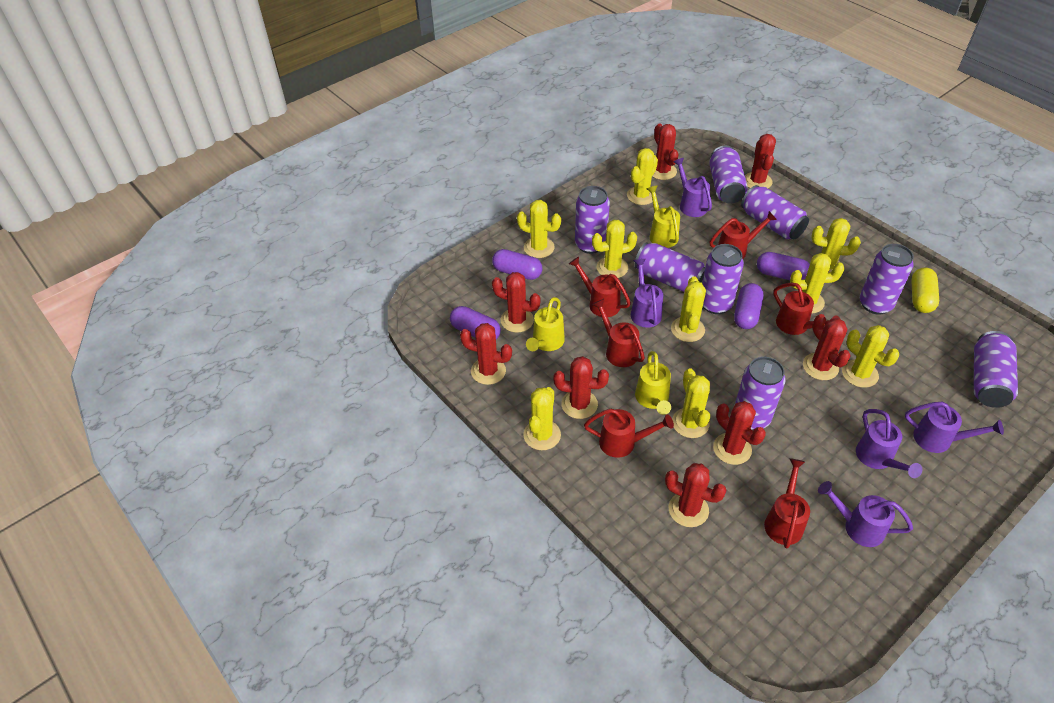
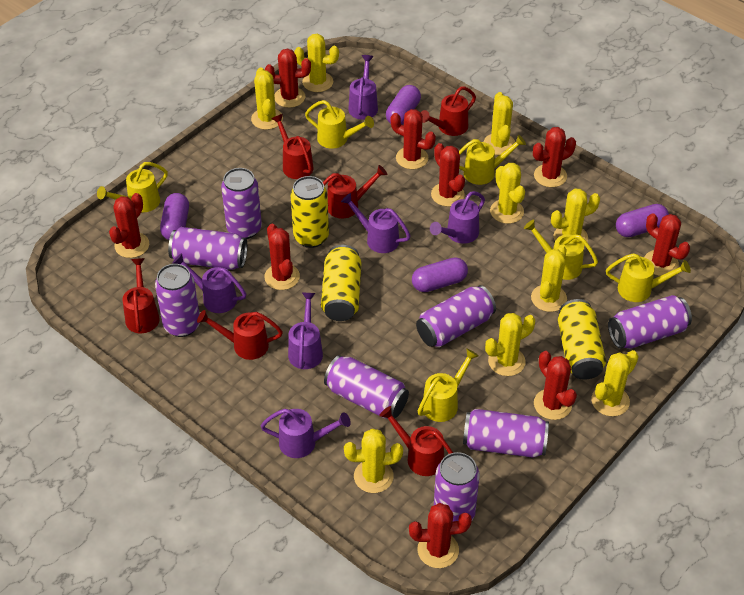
purple watering can: 5 -> 6
red cactus: 8 -> 9
yellow can: 0 -> 3
yellow capsule: 1 -> 0
yellow watering can: 3 -> 6

